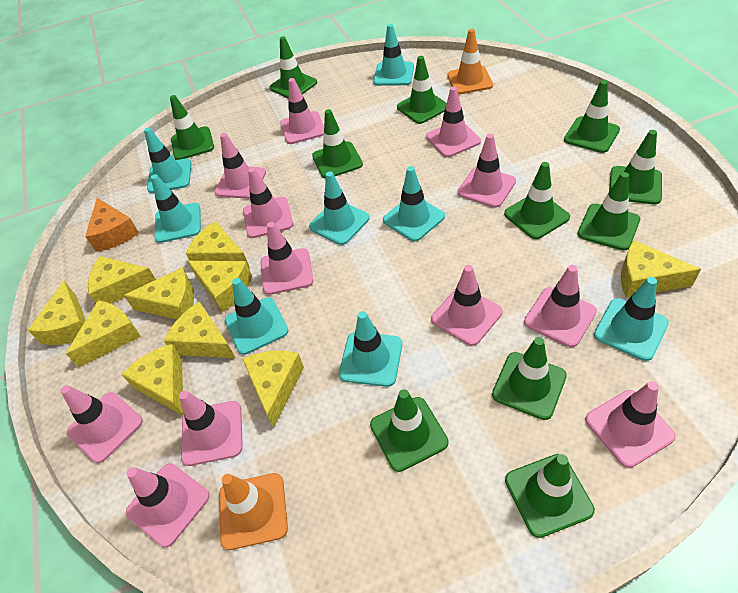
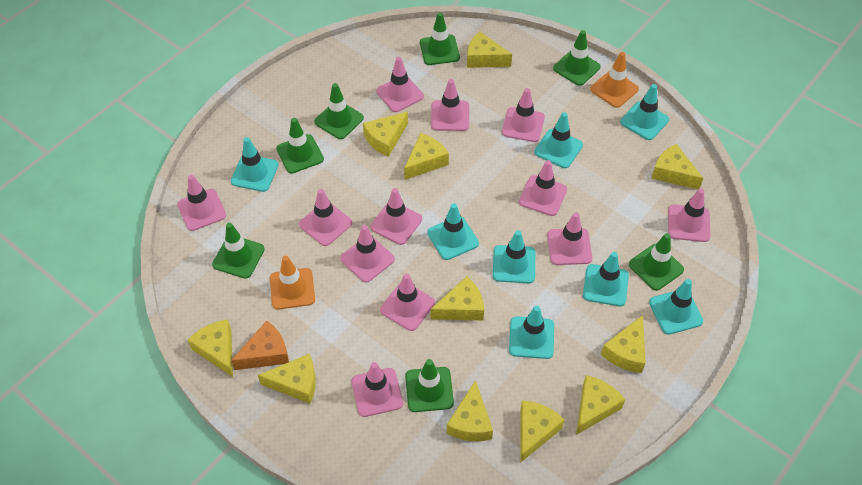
green traffic cone: 11 -> 7
yellow cheese: 10 -> 11

